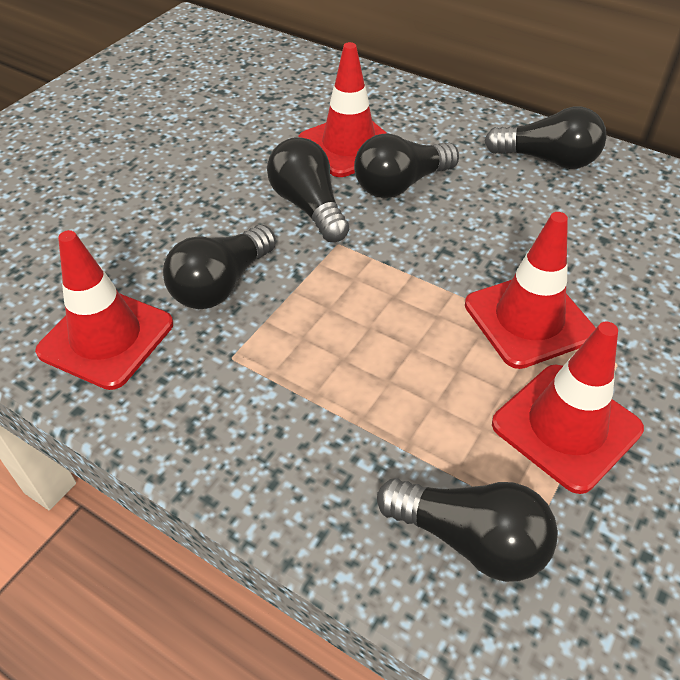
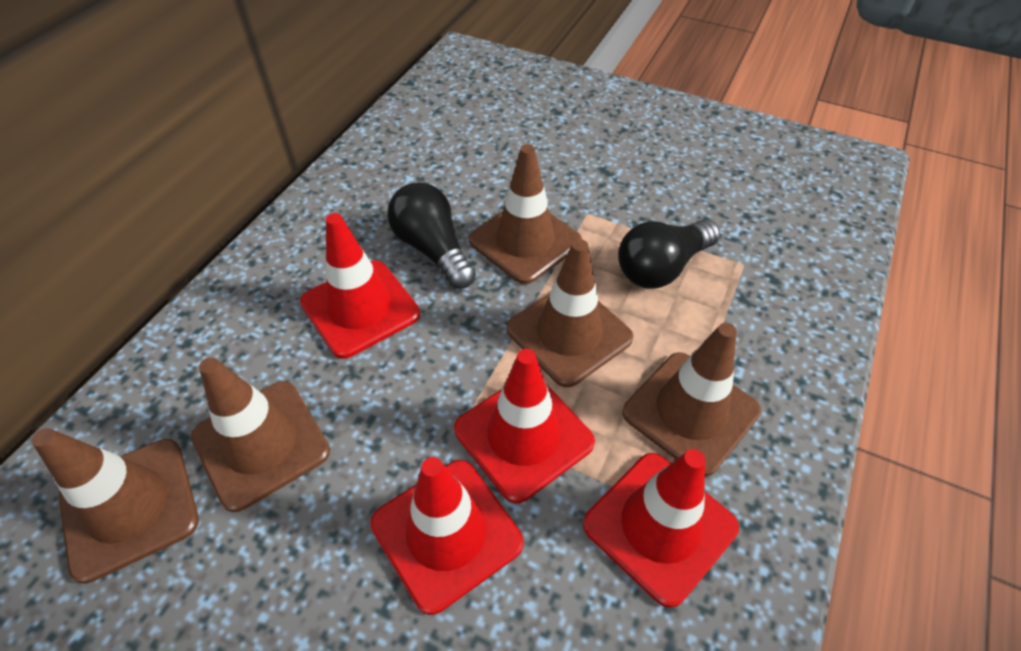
black light bulb: 5 -> 2
brown traffic cone: 0 -> 5

